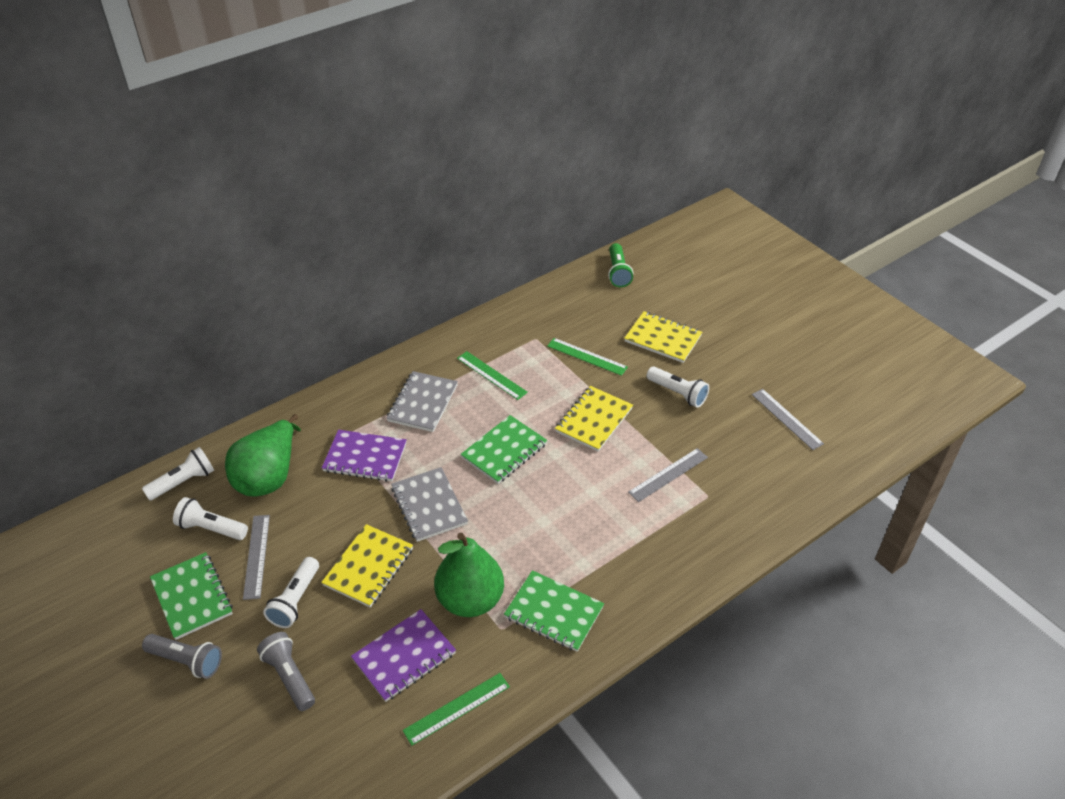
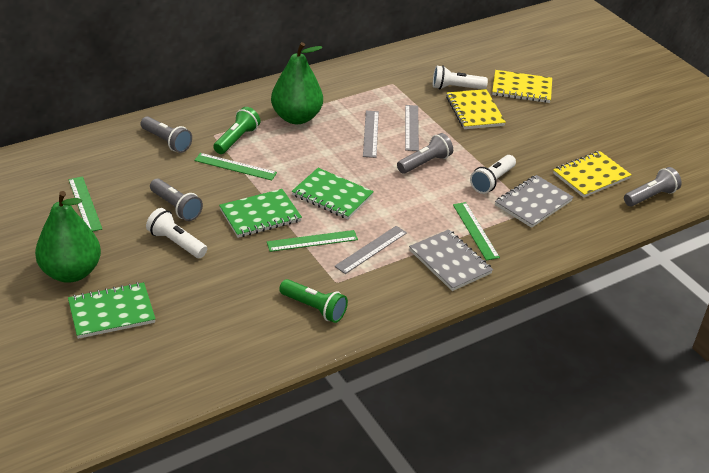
green flashlight: 1 -> 2
green ruler: 3 -> 4
grey flashlight: 2 -> 4
purple notebook: 2 -> 0
white flashlight: 4 -> 3

